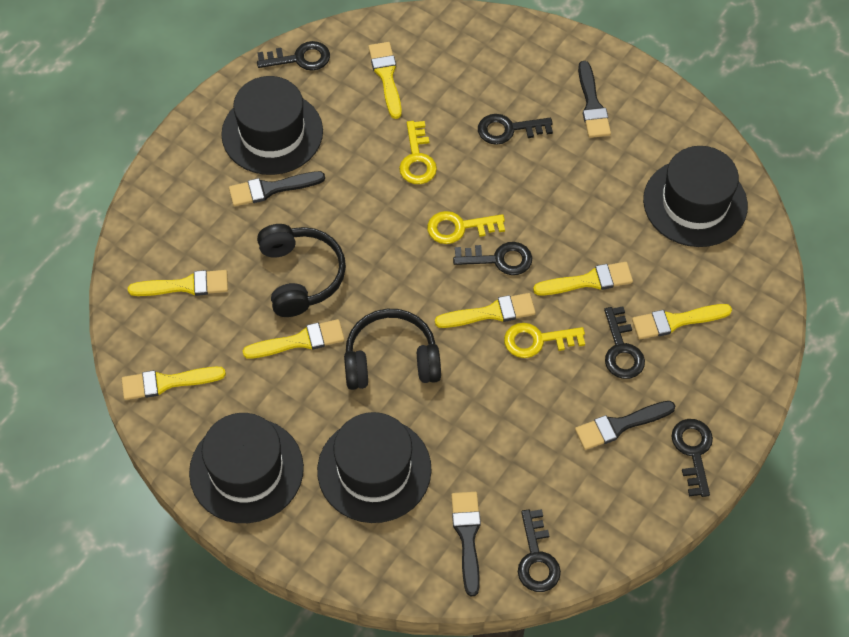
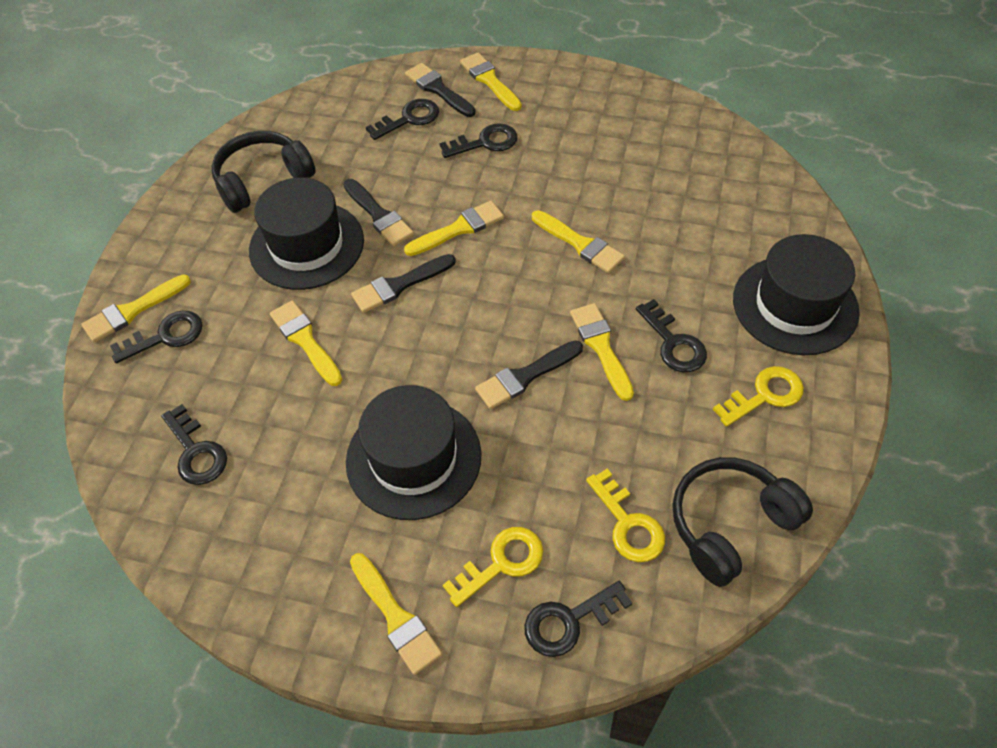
black hat: 4 -> 3

